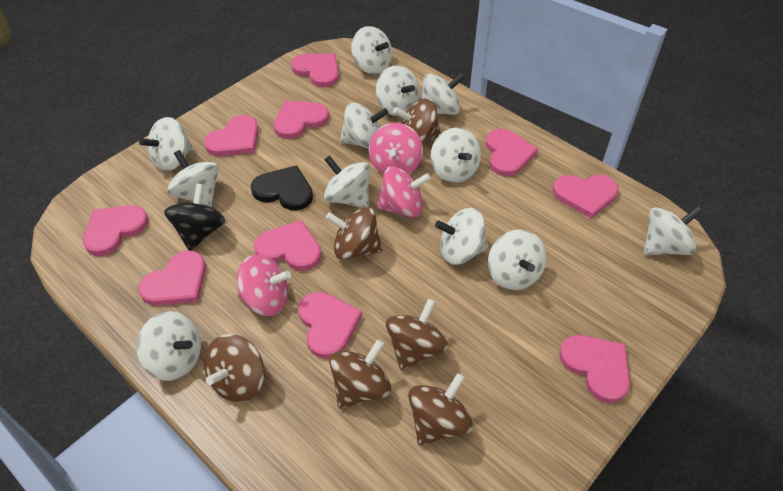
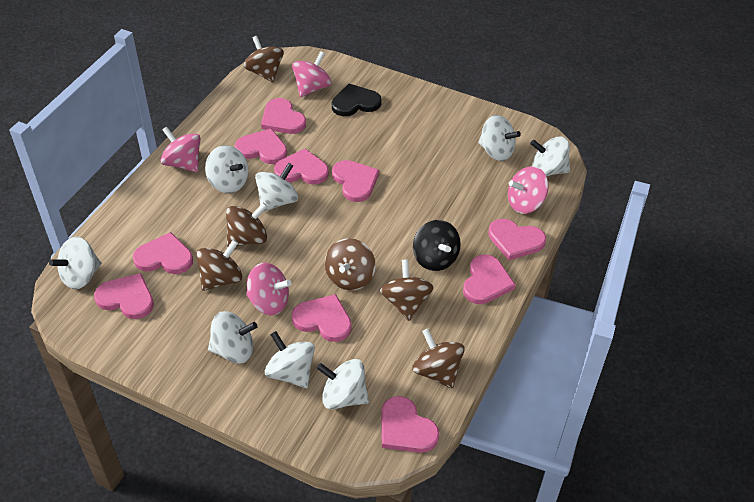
pink spinning top: 3 -> 4
white spinning top: 12 -> 8

